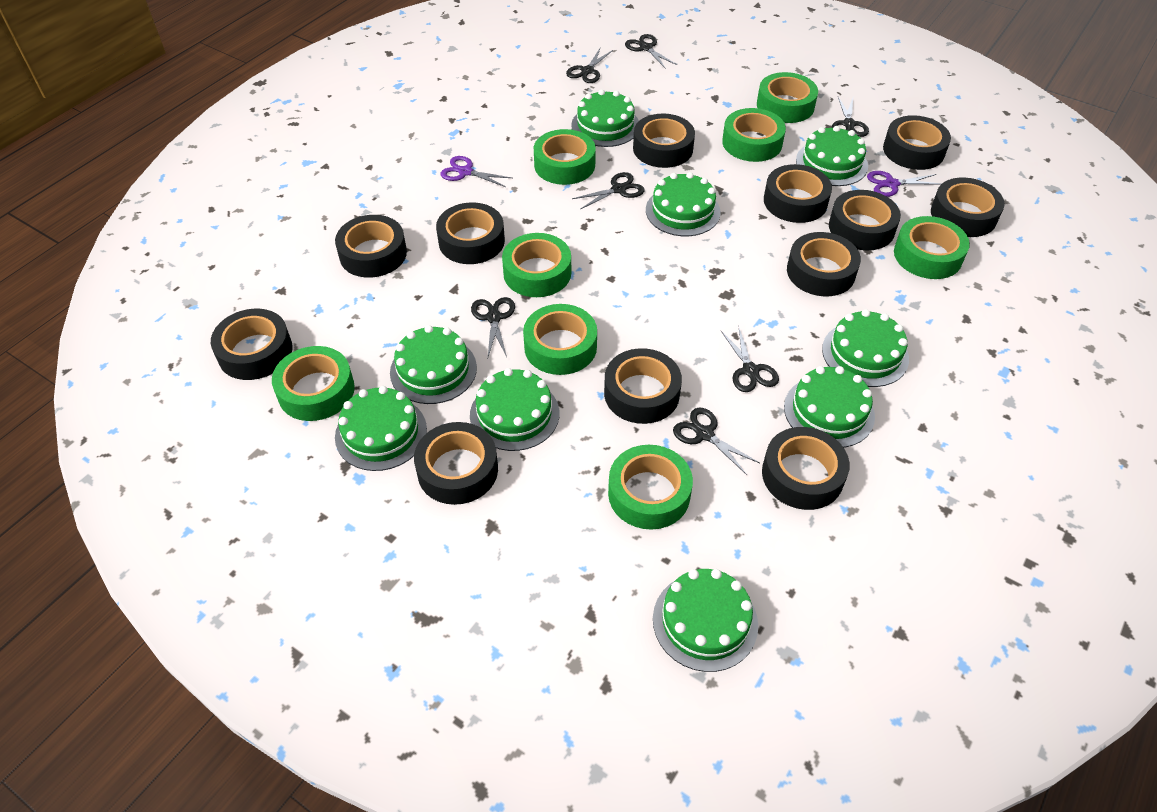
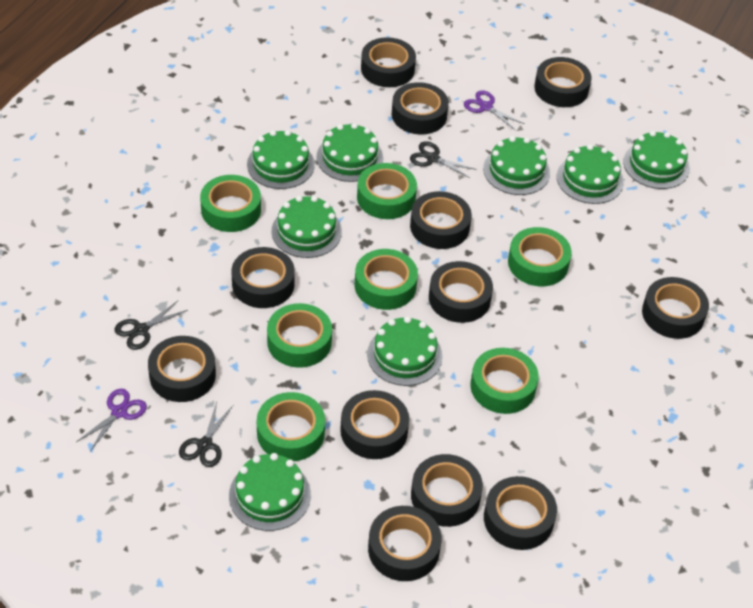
black scissors: 7 -> 3
green cake: 9 -> 8
green tape: 8 -> 7

